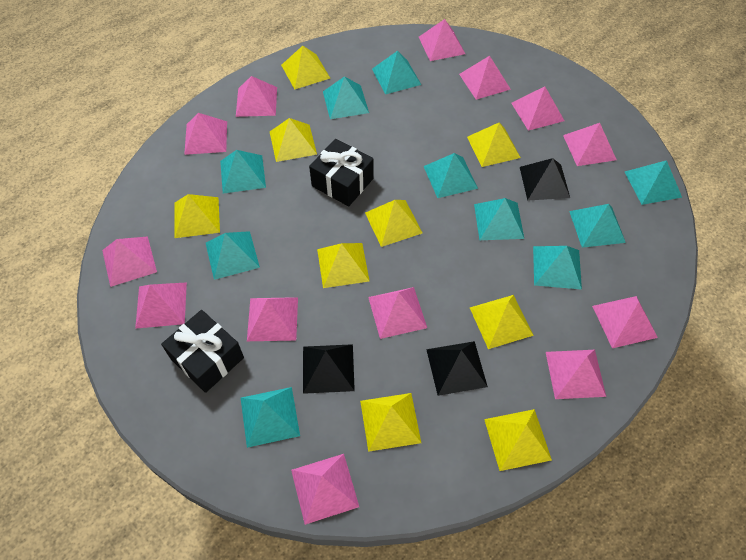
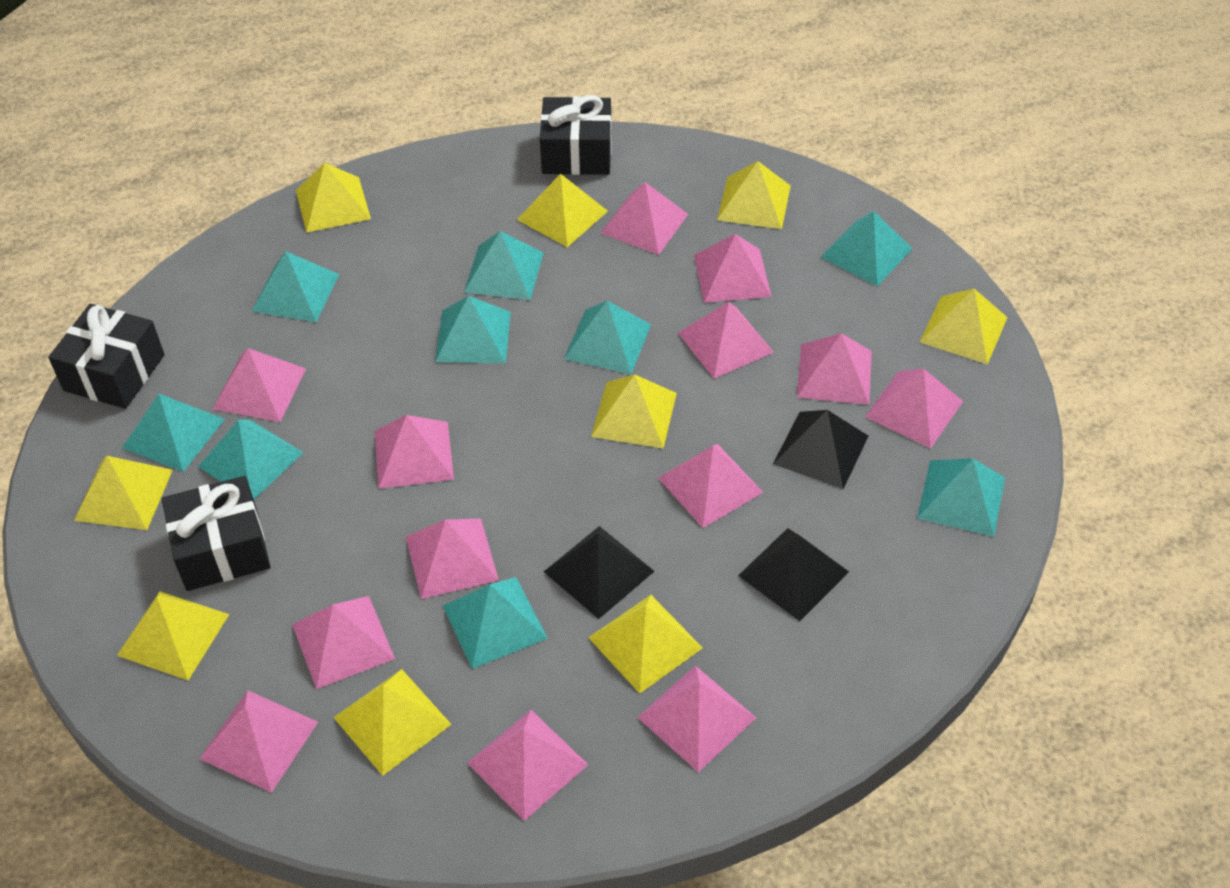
black gift: 2 -> 3
turquoise pyramid: 10 -> 9

